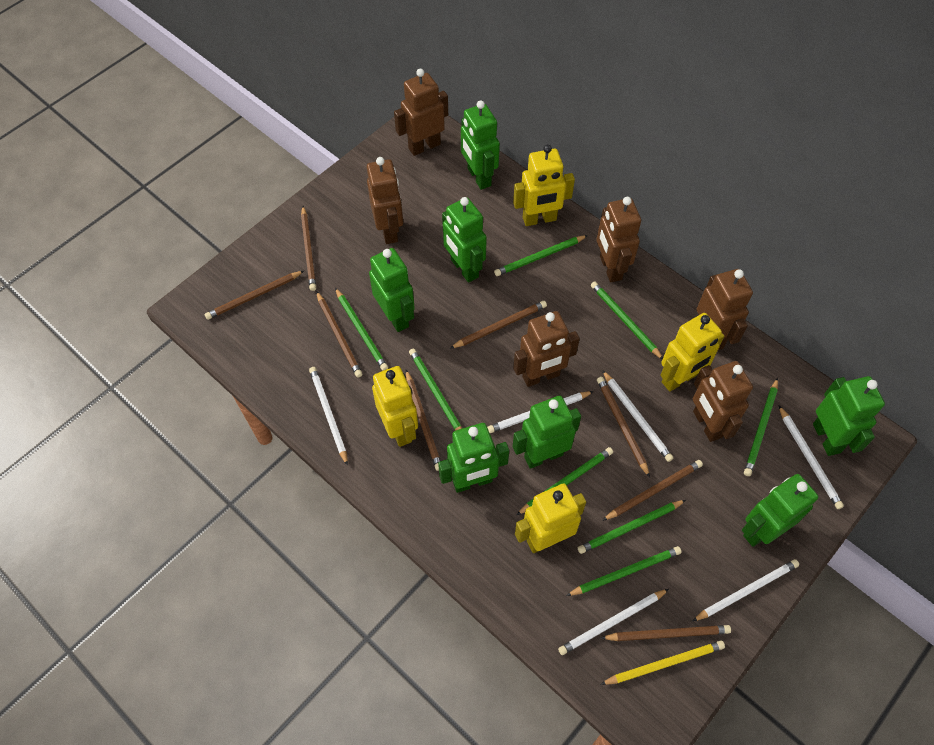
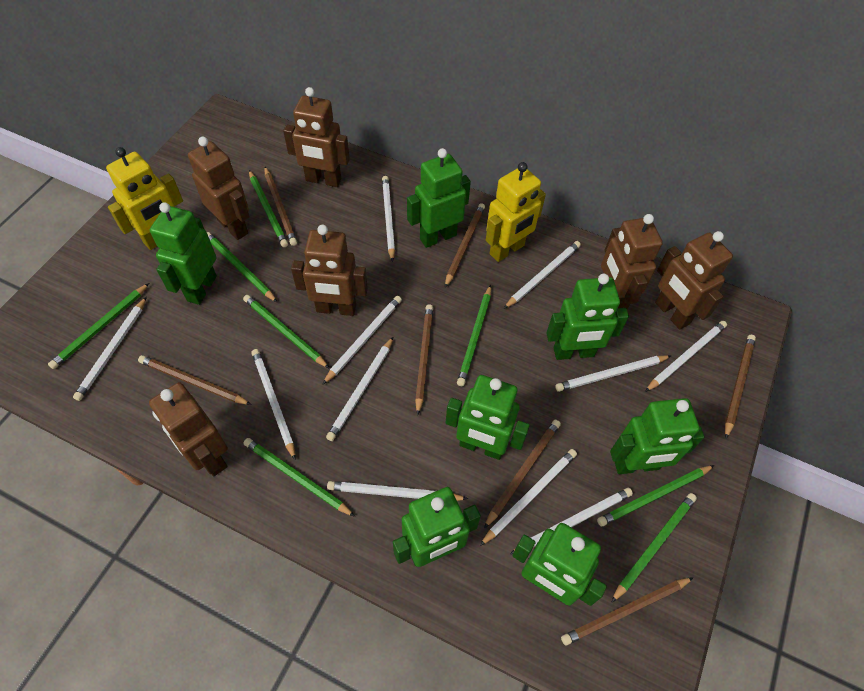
brown pencil: 8 -> 7
white pencil: 6 -> 11
yellow pencil: 1 -> 0
yellow robot: 4 -> 2

